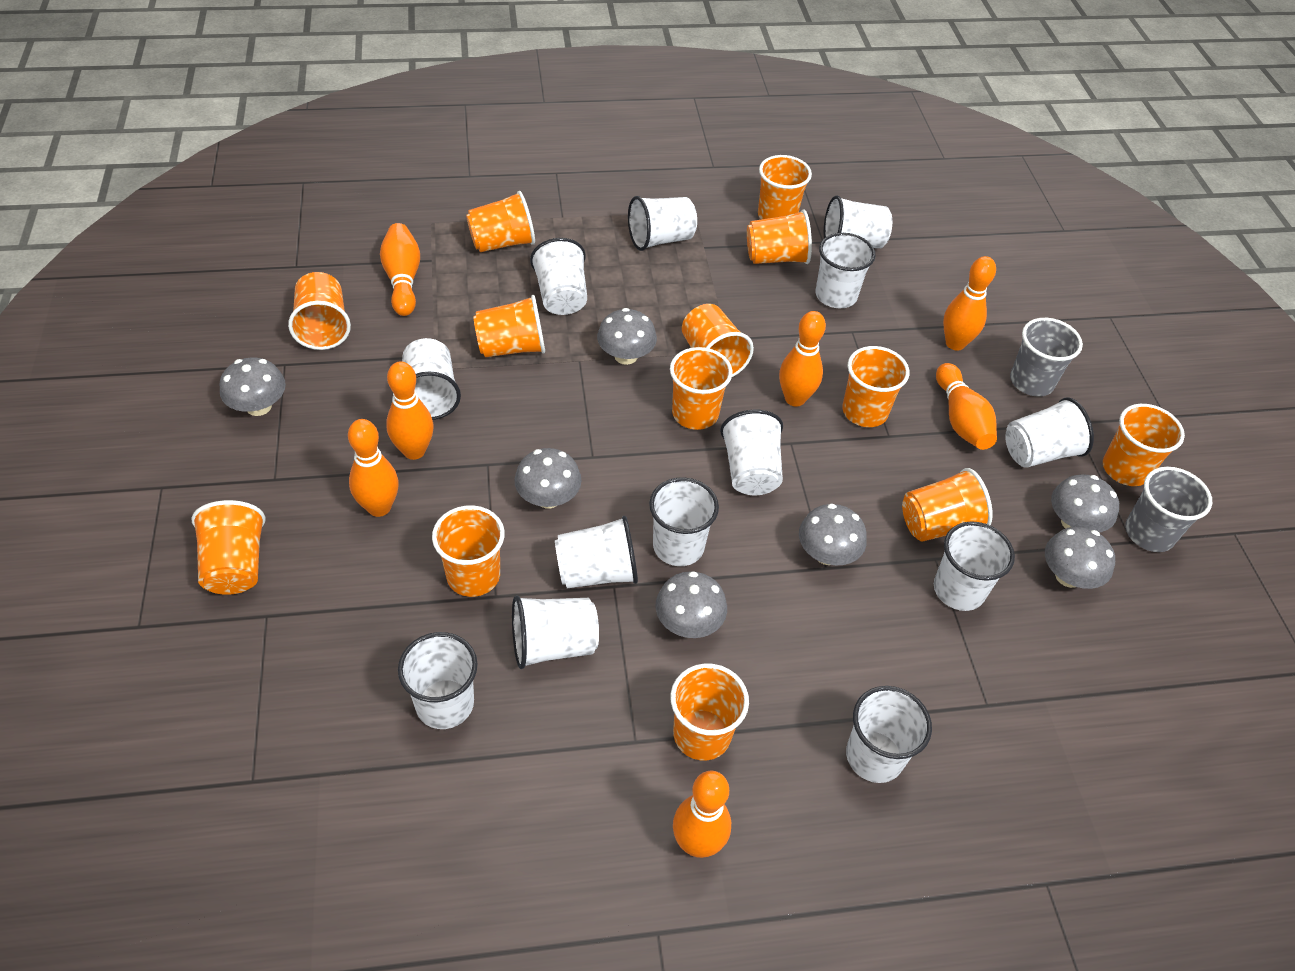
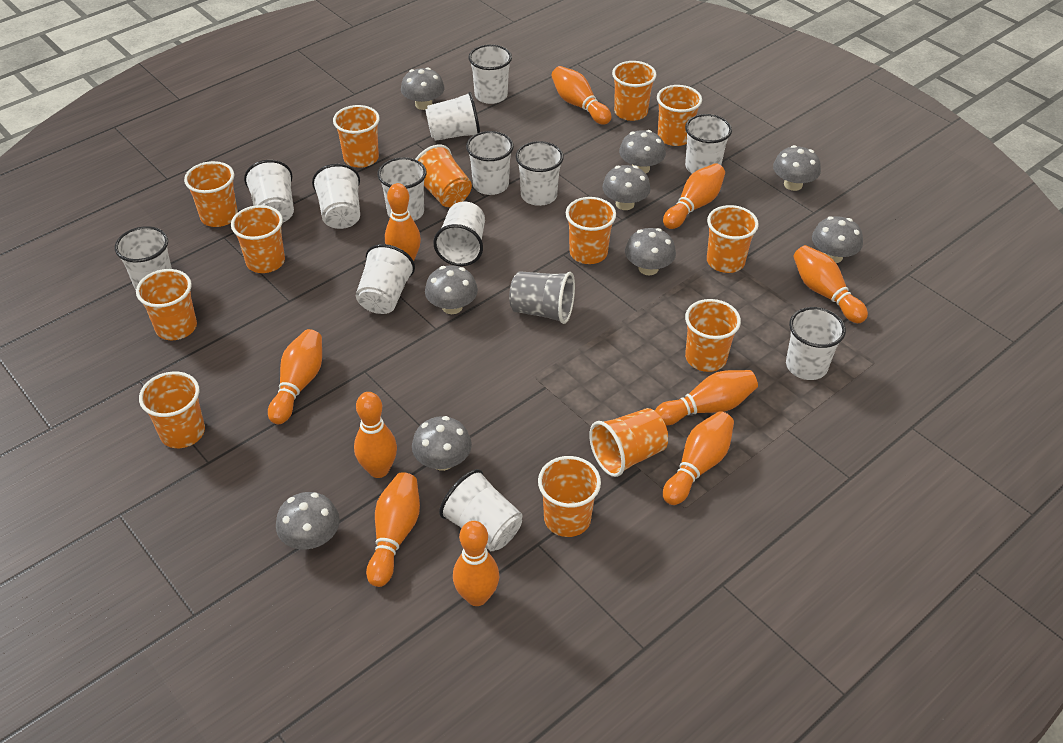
grey cup: 2 -> 1
grey mushroom: 7 -> 9
orange bowling pin: 7 -> 10

